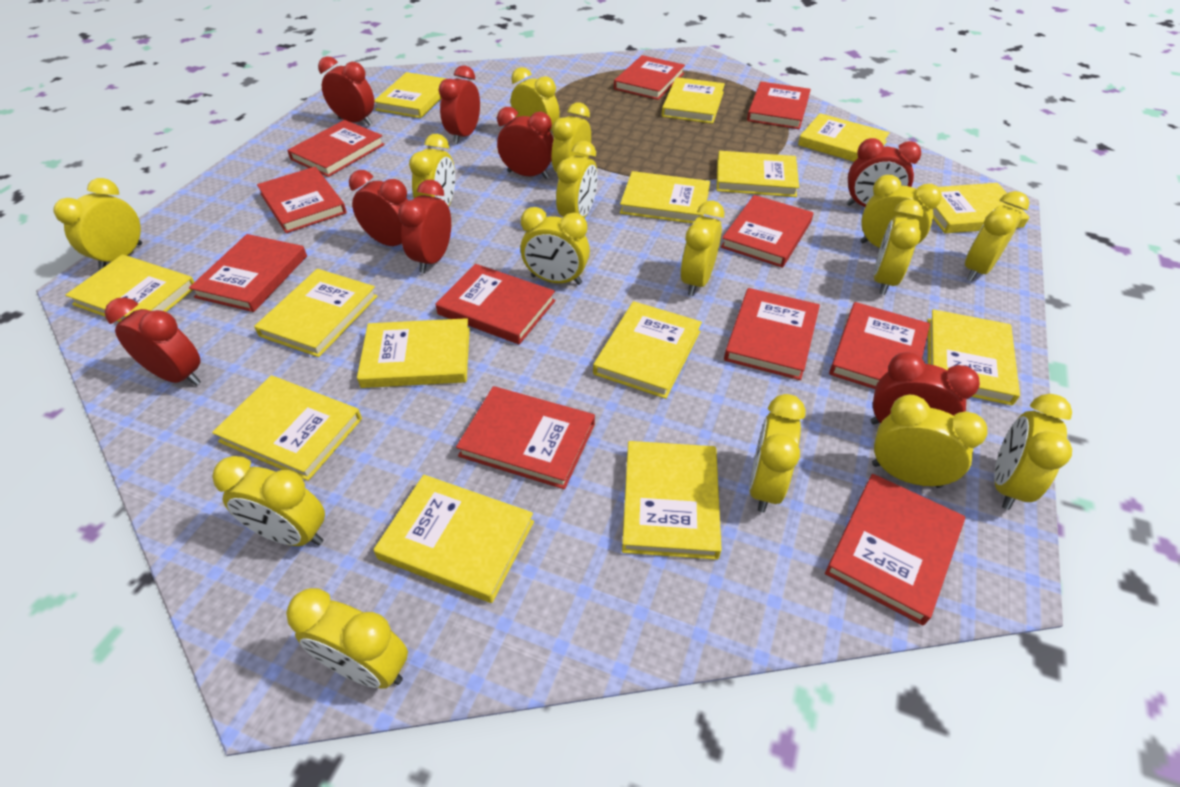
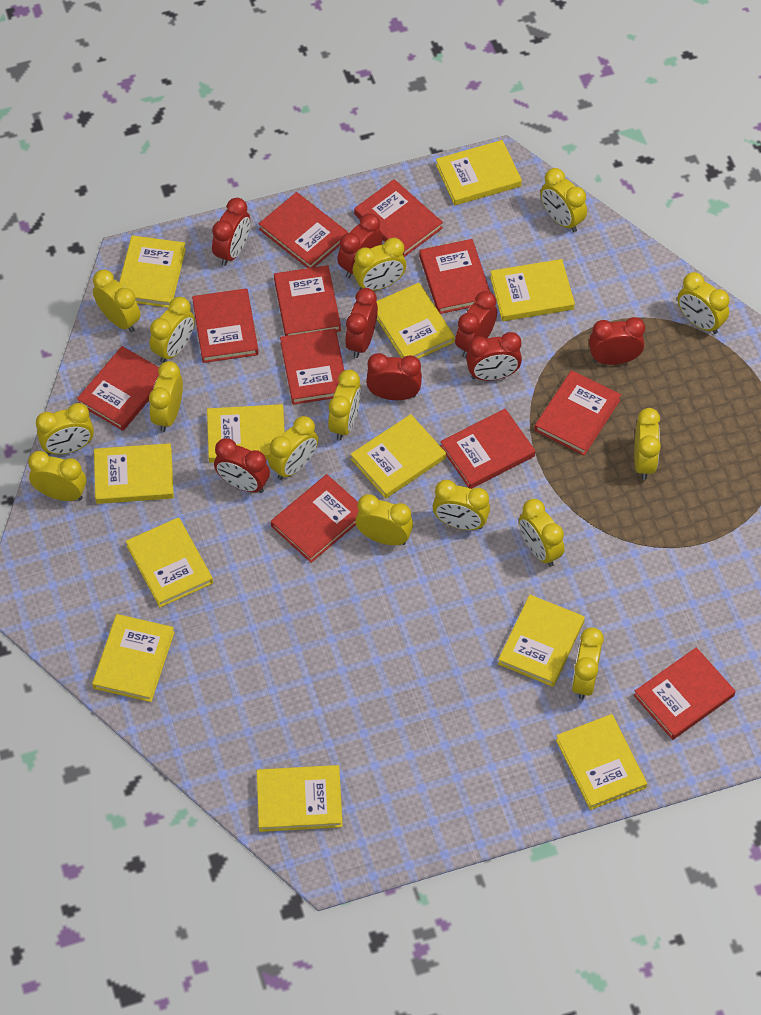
yellow book: 14 -> 12

